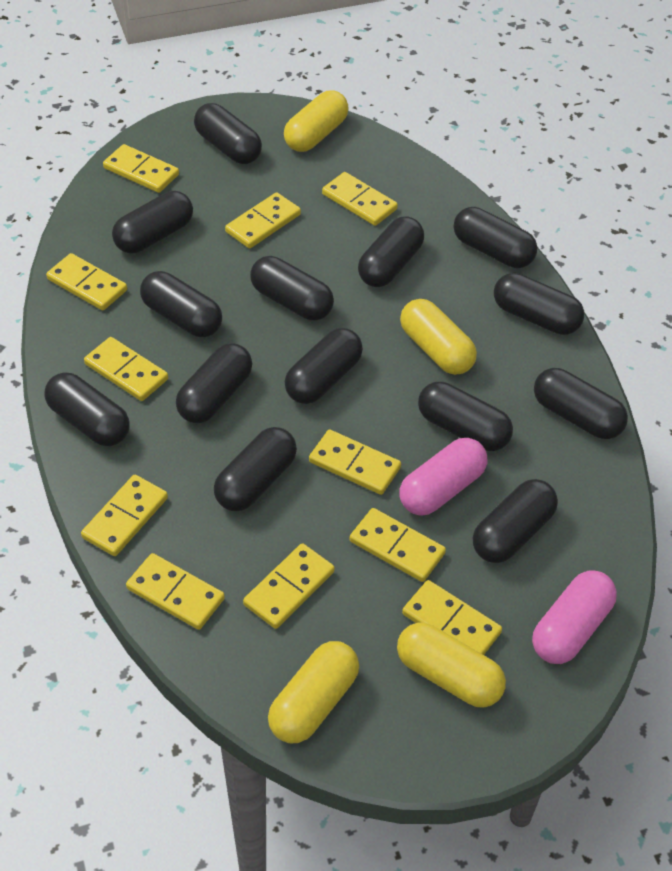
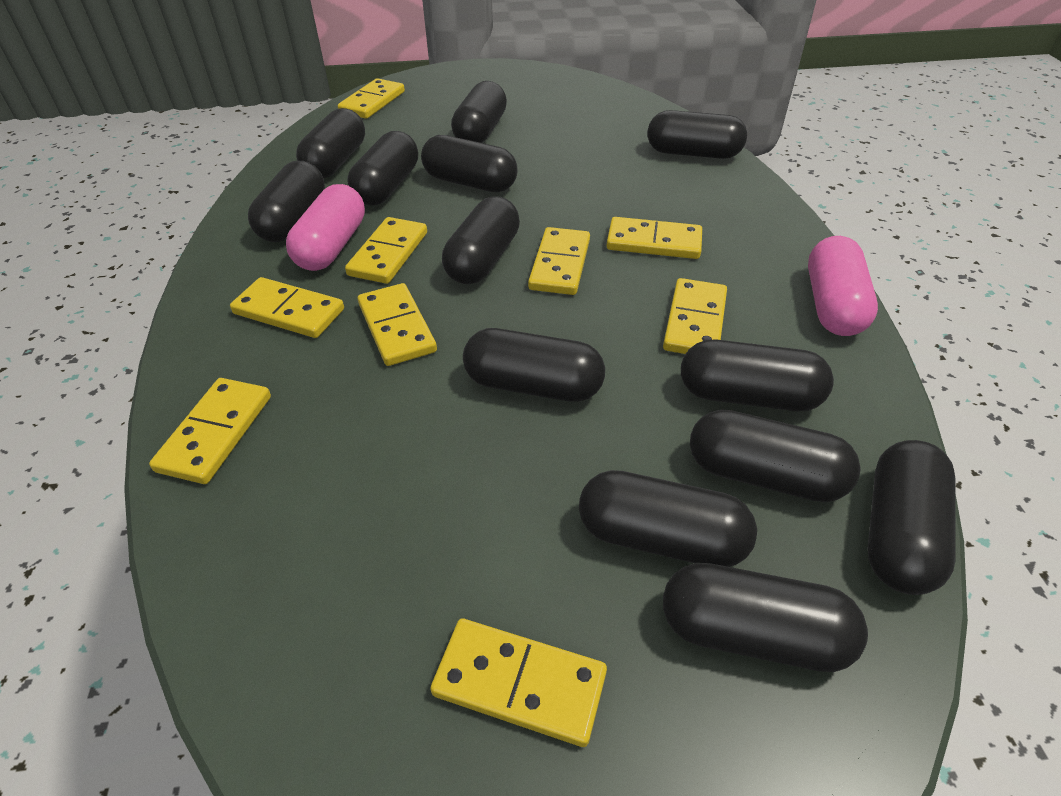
black capsule: 14 -> 13
yellow capsule: 4 -> 0
yellow domino: 11 -> 9

